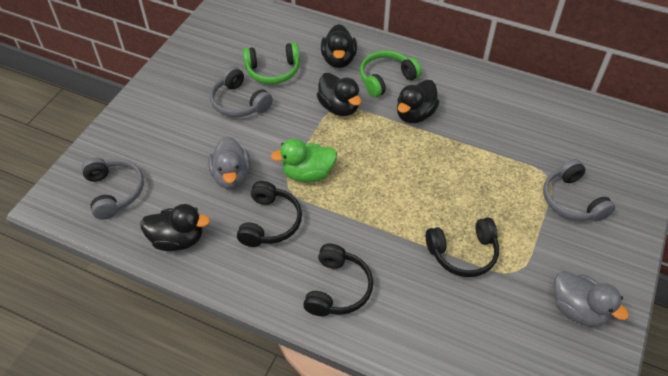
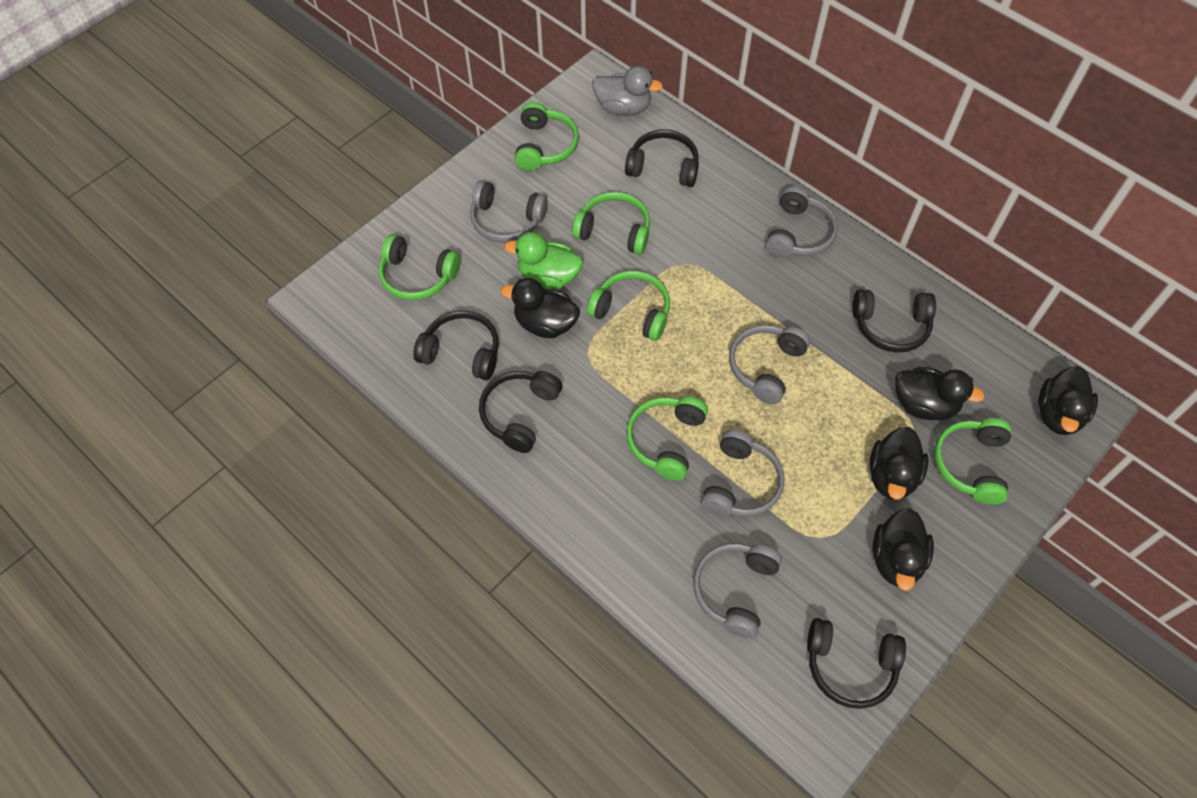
black duck: 4 -> 5
black headphones: 3 -> 5
green headphones: 2 -> 6
grey duck: 2 -> 1
grey headphones: 3 -> 5

